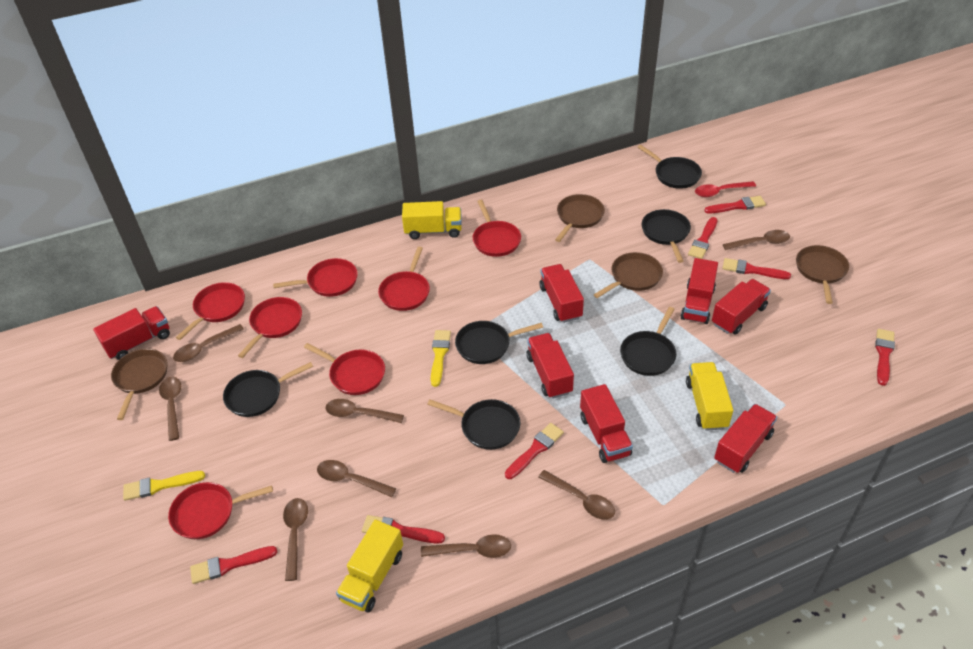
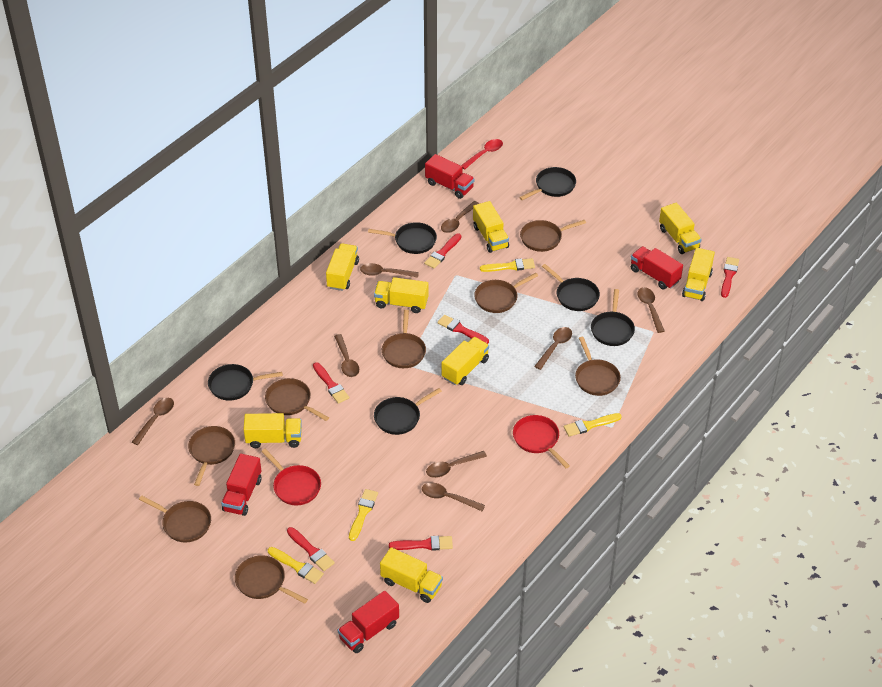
brown pan: 4 -> 8
red brush: 7 -> 6
red pan: 7 -> 2
red truck: 7 -> 4
yellow brush: 2 -> 4
yellow truck: 3 -> 8

